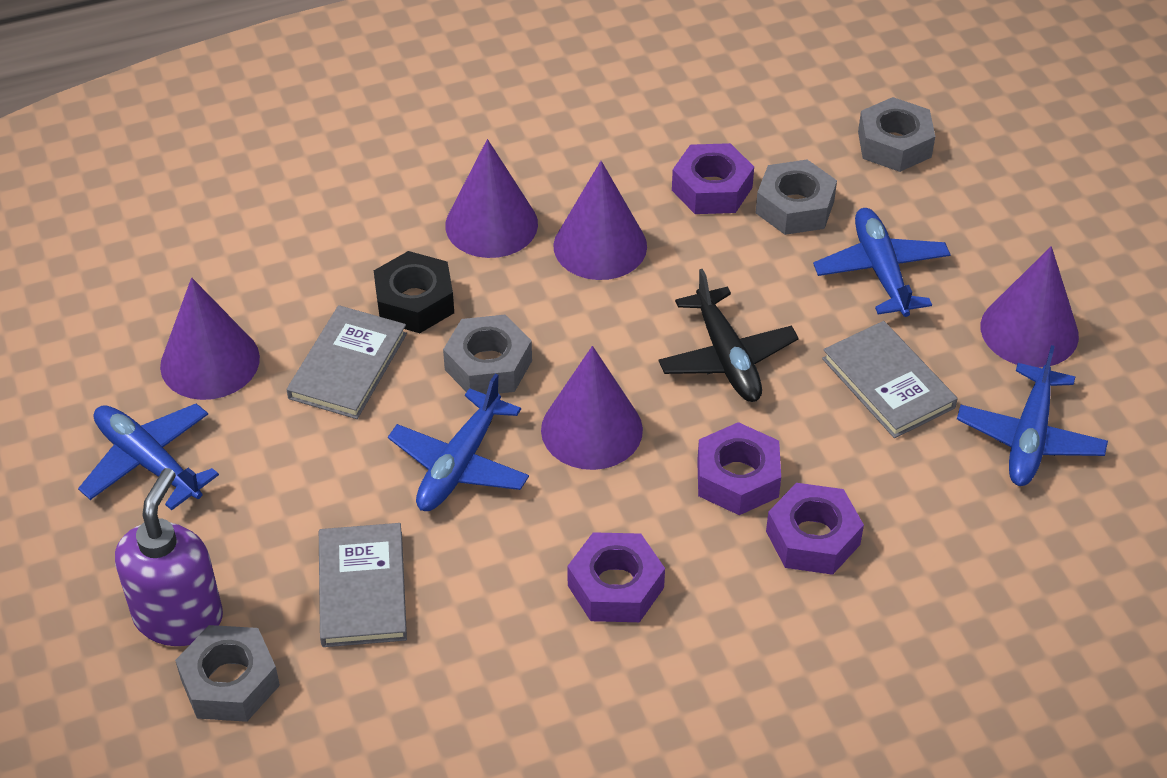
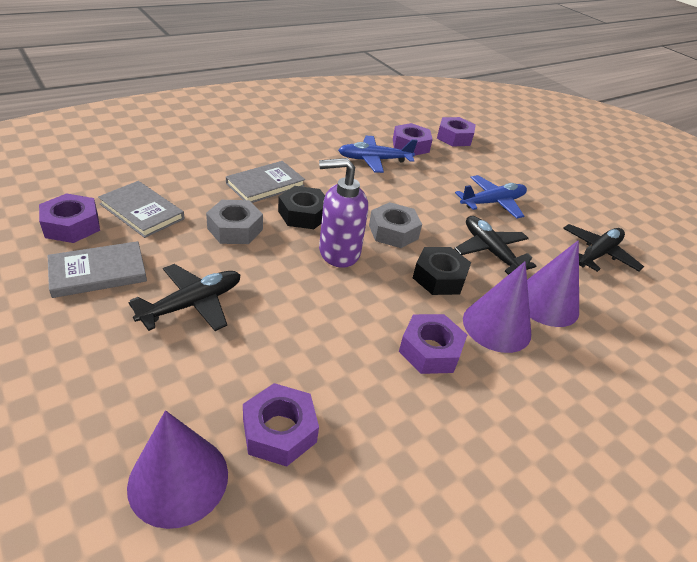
black nut: 1 -> 2
black plane: 1 -> 3
blue plane: 4 -> 2
grey nut: 4 -> 2
purple cone: 5 -> 3
purple nut: 4 -> 5

